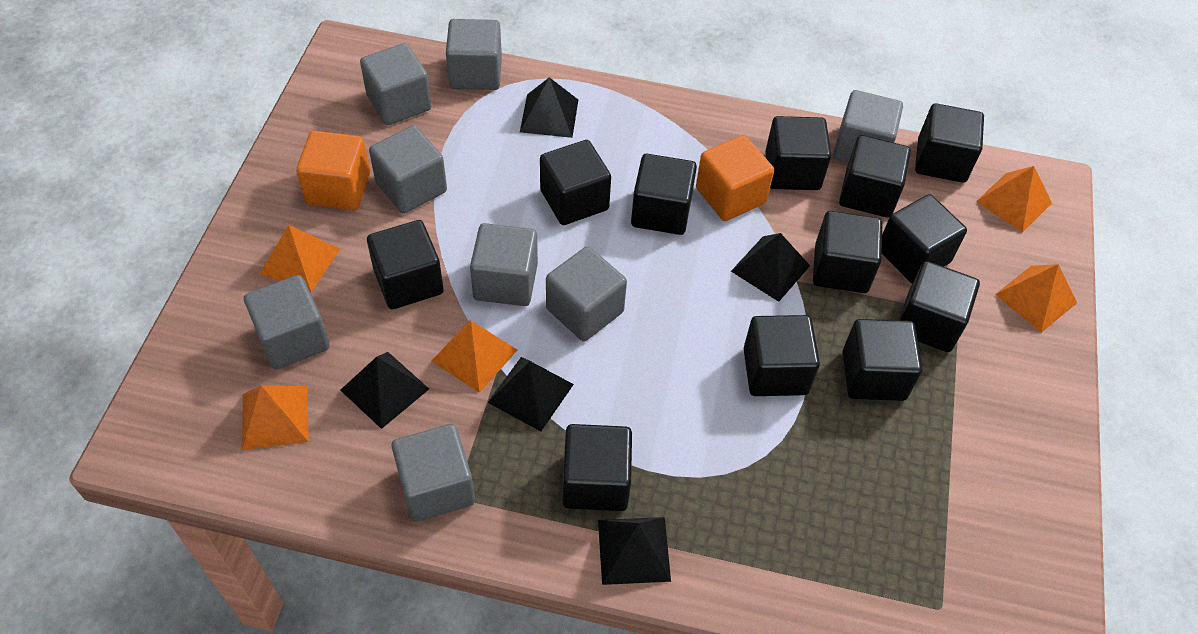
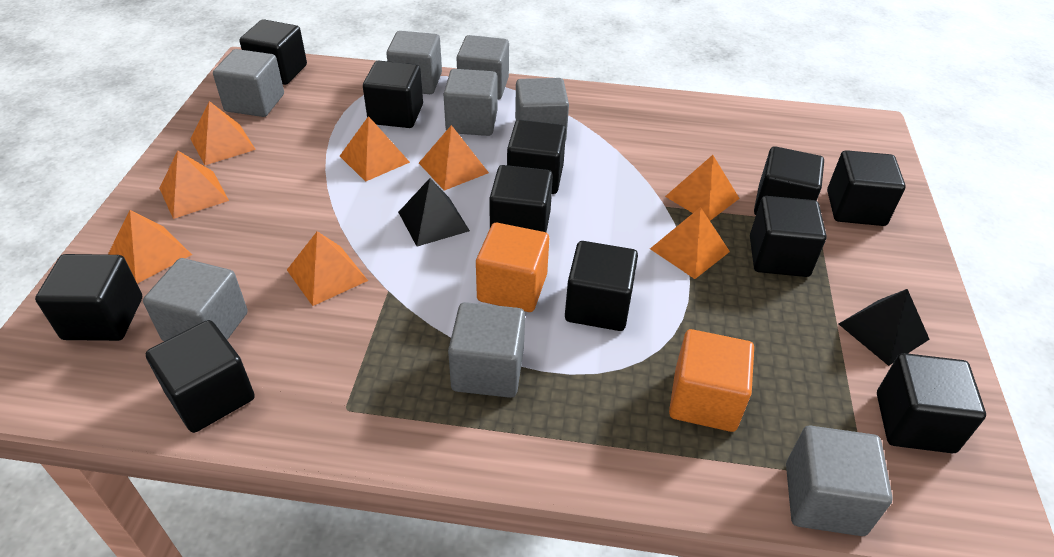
black cube: 12 -> 11
black pyramid: 5 -> 2
orange pyramid: 5 -> 8

